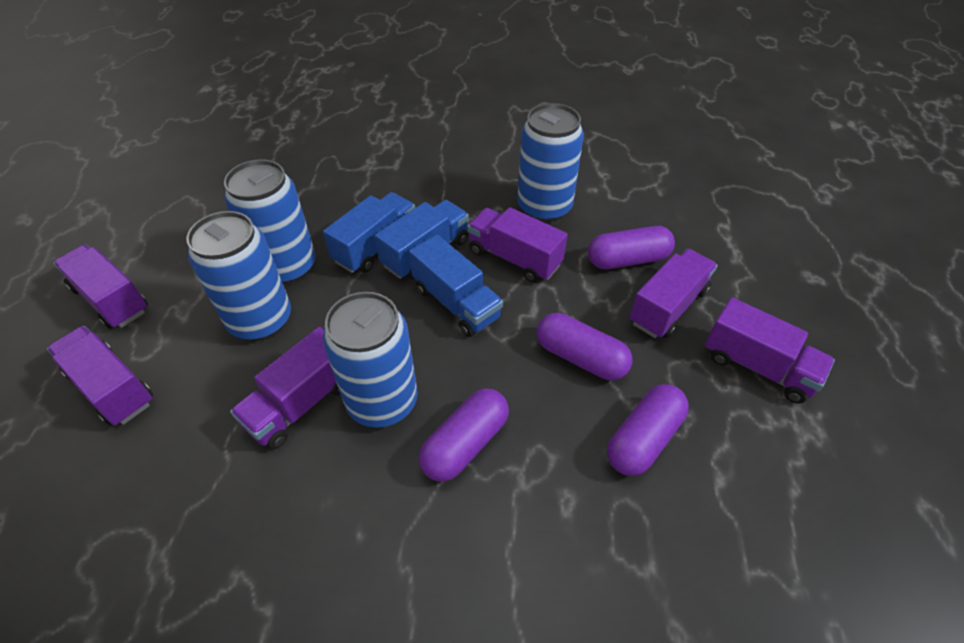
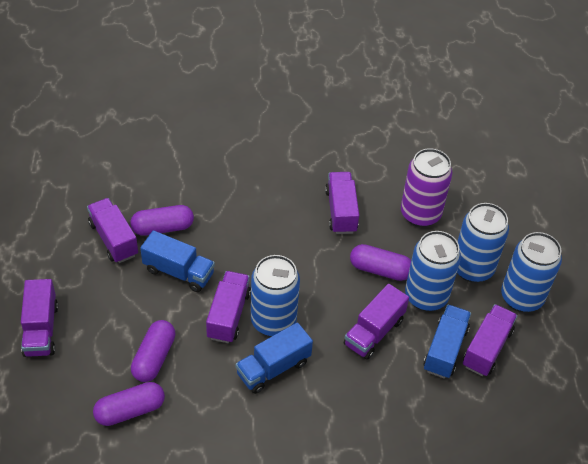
purple can: 0 -> 1

